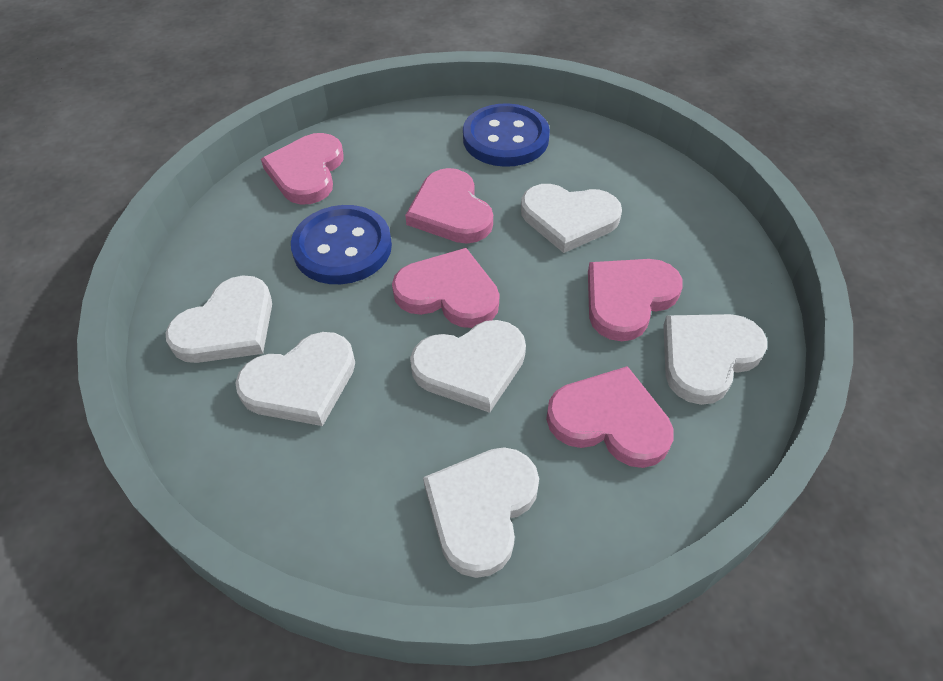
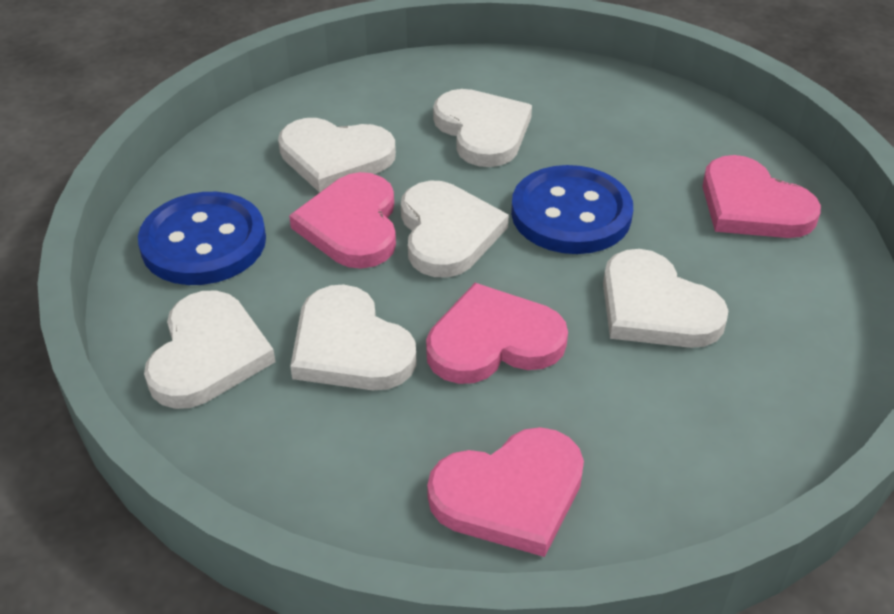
pink heart: 5 -> 4

